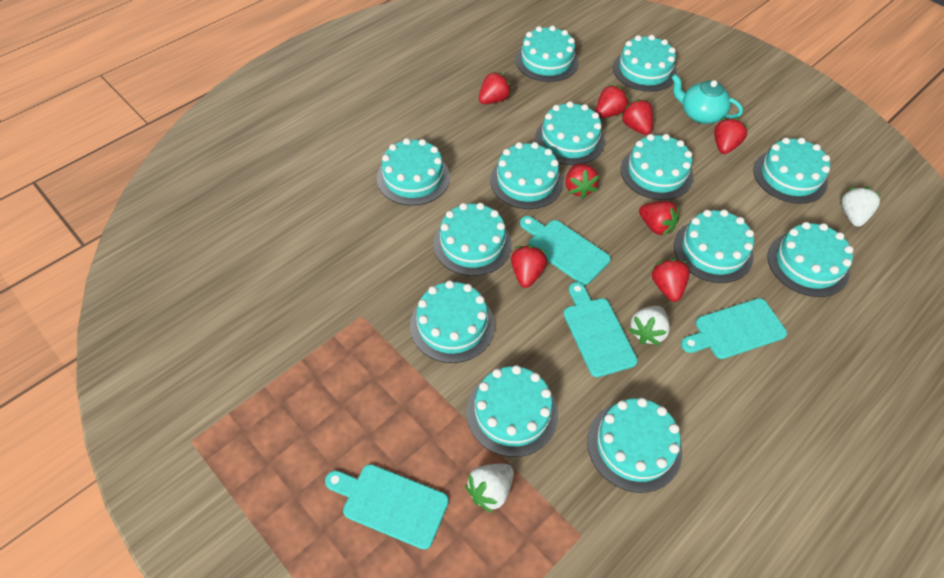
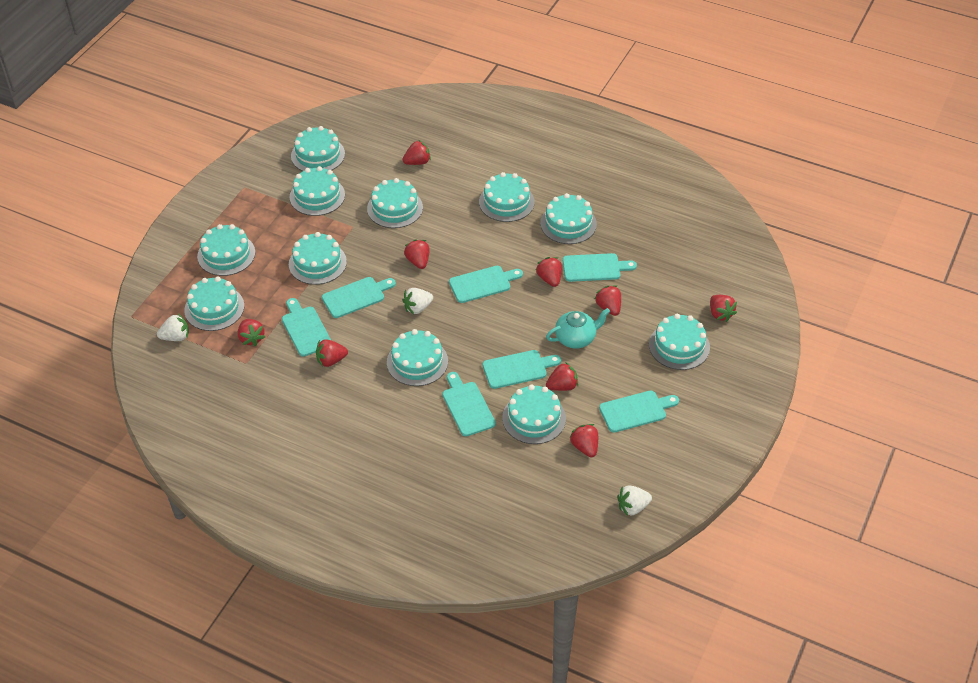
red strawberry: 8 -> 9
turquoise cake: 13 -> 11
turquoise cutting board: 4 -> 7

